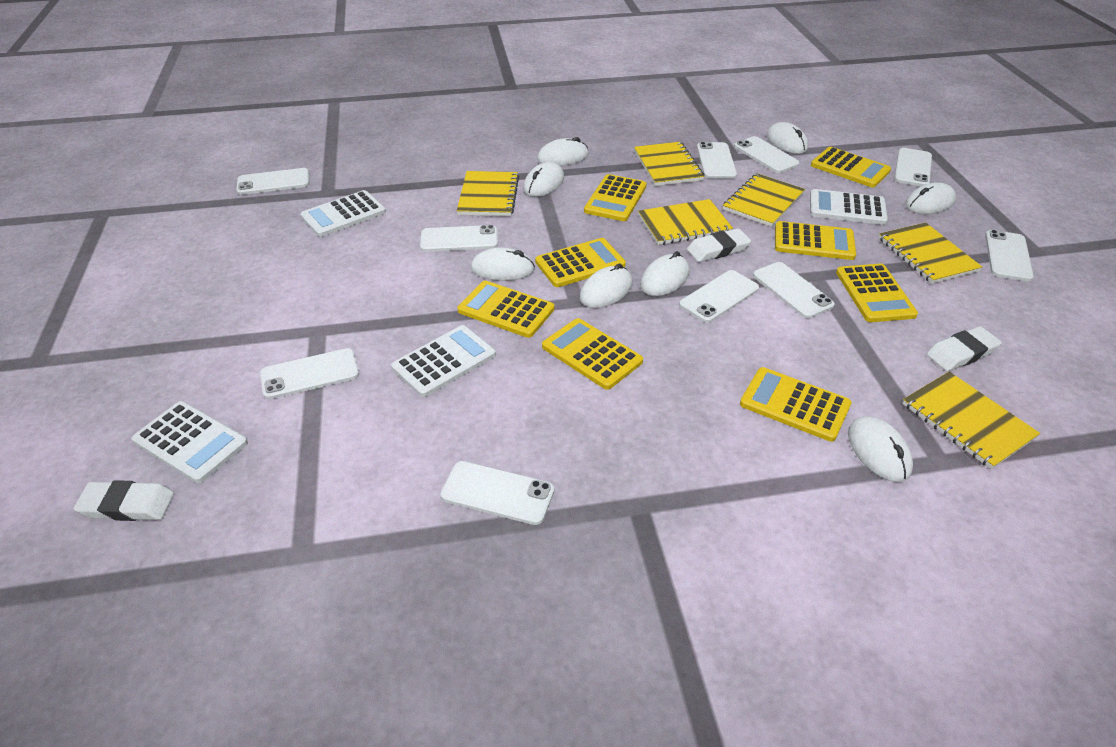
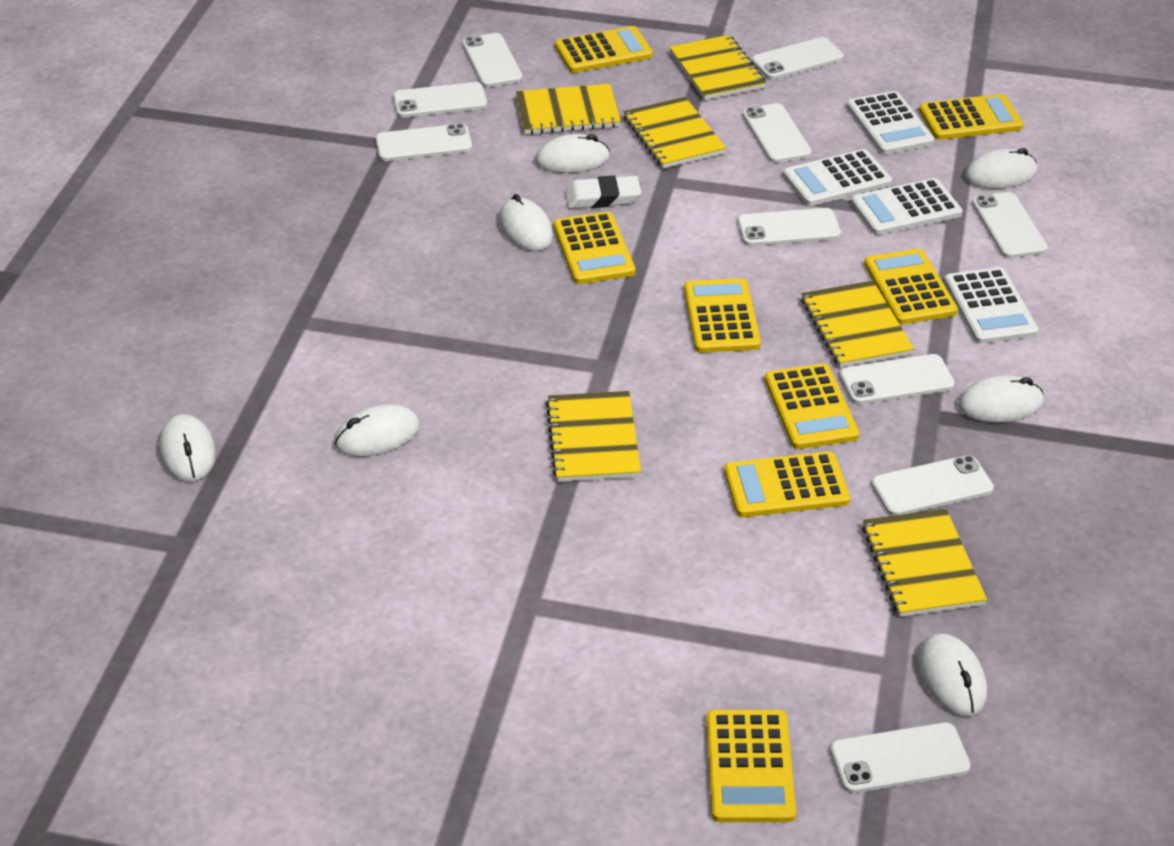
white eraser: 3 -> 1
white mouse: 8 -> 7

